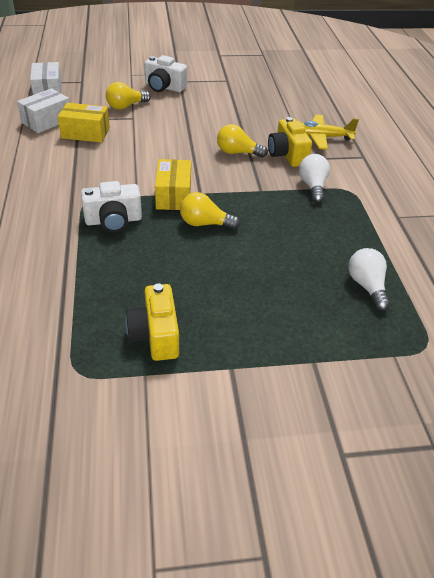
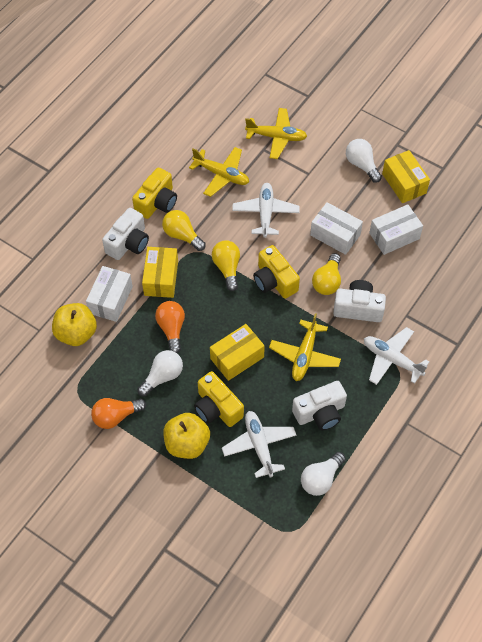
orange light bulb: 0 -> 2
white box: 2 -> 3
white camera: 2 -> 3
white light bulb: 2 -> 3
white plane: 0 -> 3
yellow apple: 0 -> 2
yellow box: 2 -> 3
yellow camera: 2 -> 3
yellow plane: 1 -> 3

